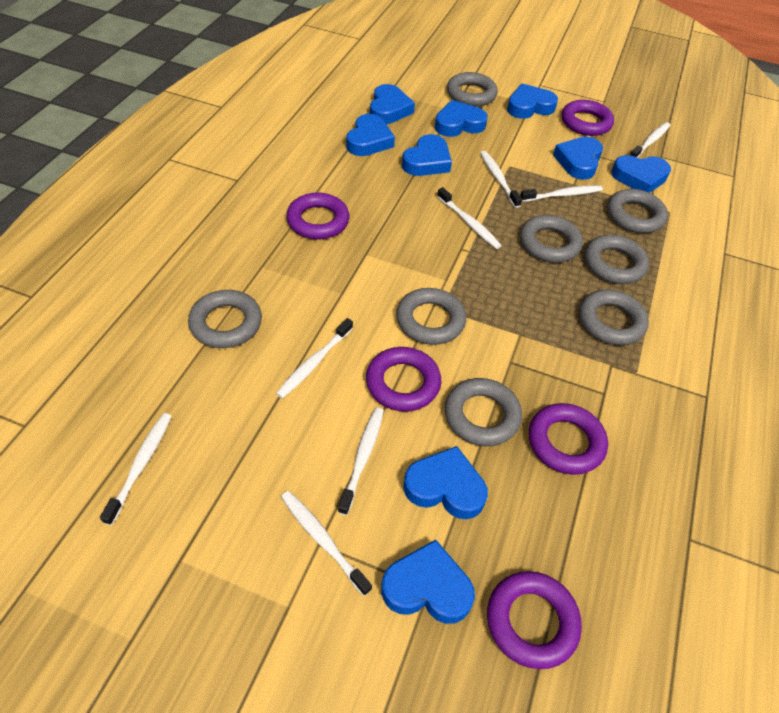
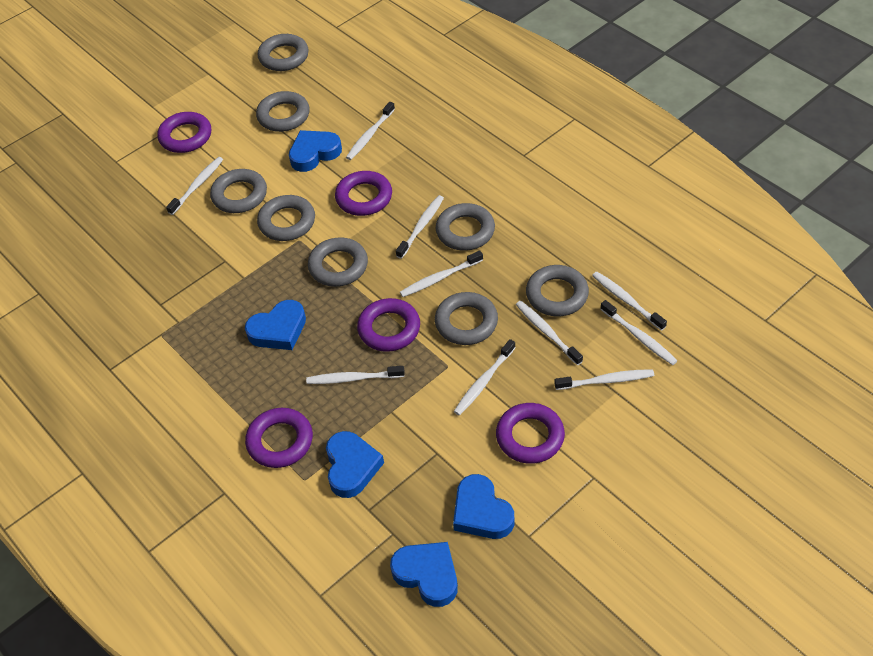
blue heart: 9 -> 5
white toothbrush: 8 -> 10

